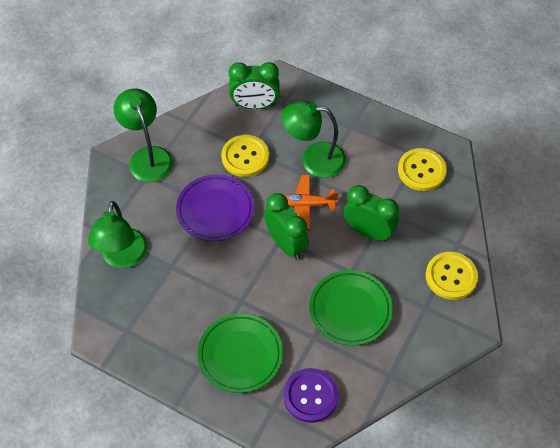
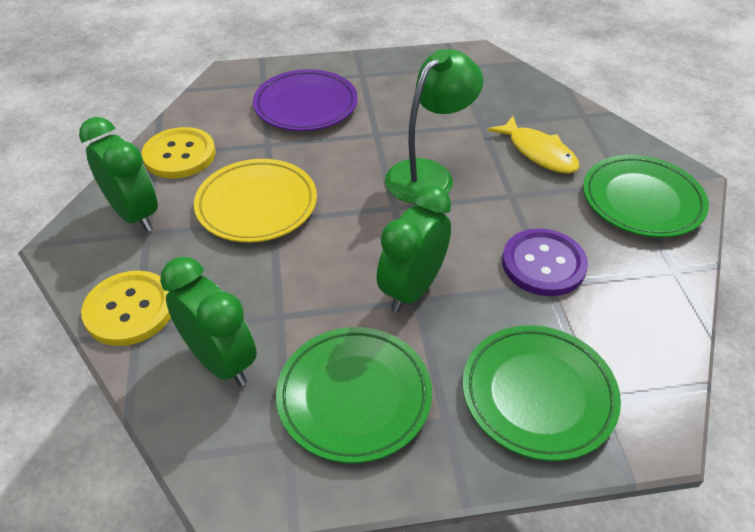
green lamp: 3 -> 1
green plate: 2 -> 3
orange plane: 1 -> 0
yellow button: 3 -> 2
yellow fish: 0 -> 1
yellow plate: 0 -> 1

